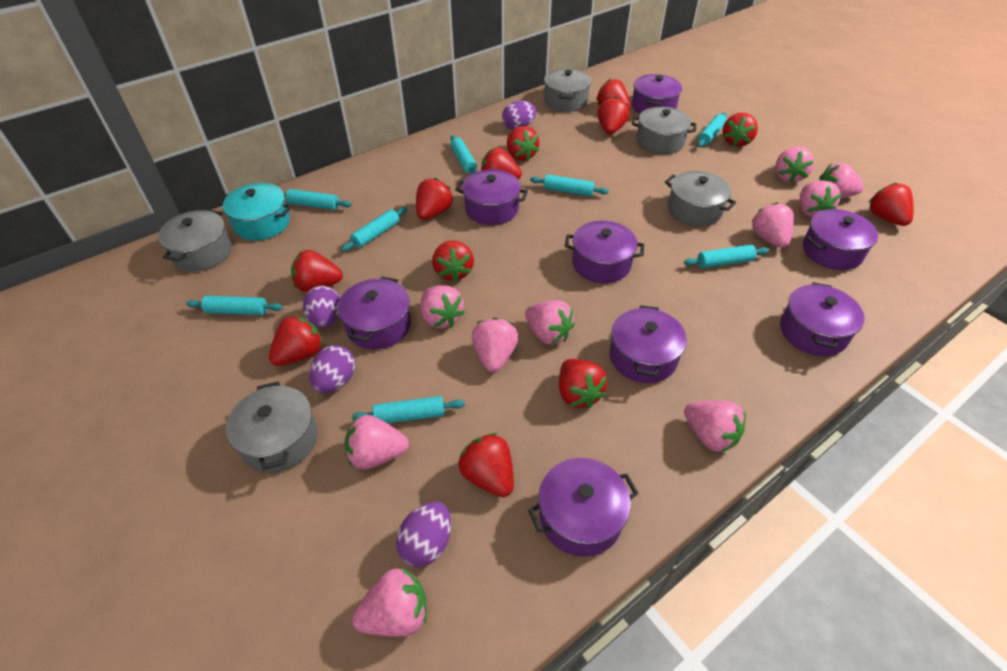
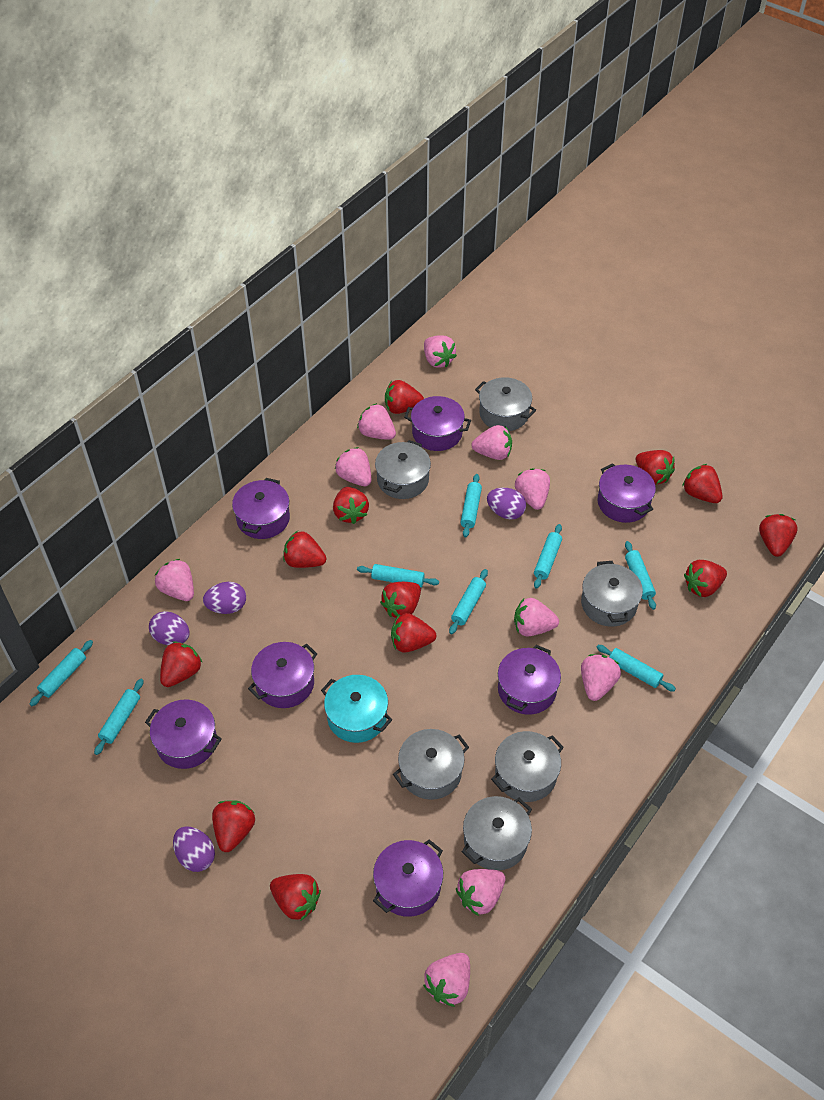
grey pot: 5 -> 6
purple pot: 8 -> 7

